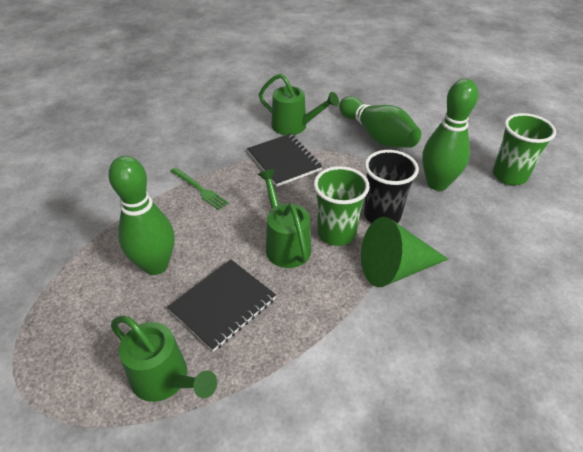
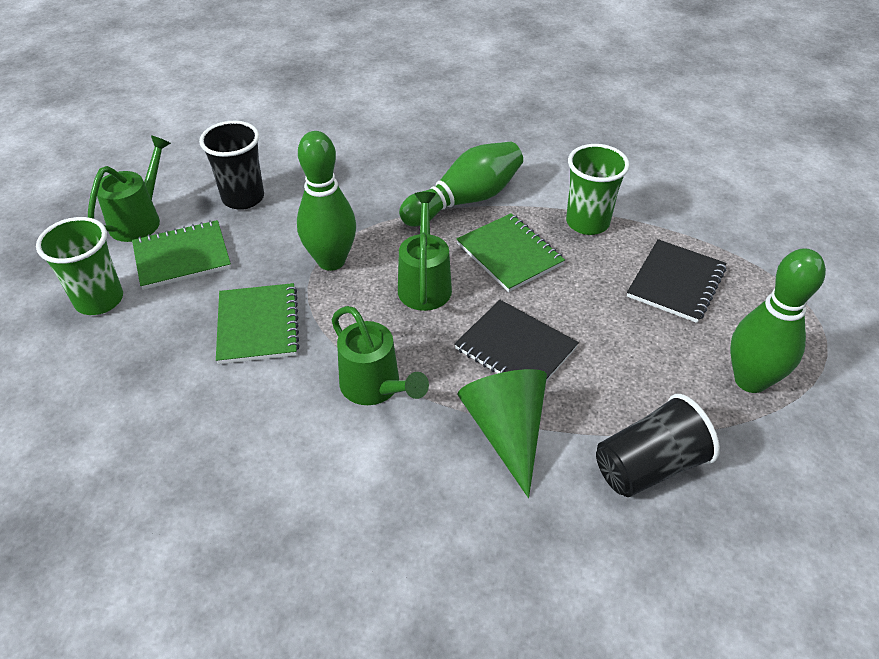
black cup: 1 -> 2
green fork: 1 -> 0
green notebook: 0 -> 3

